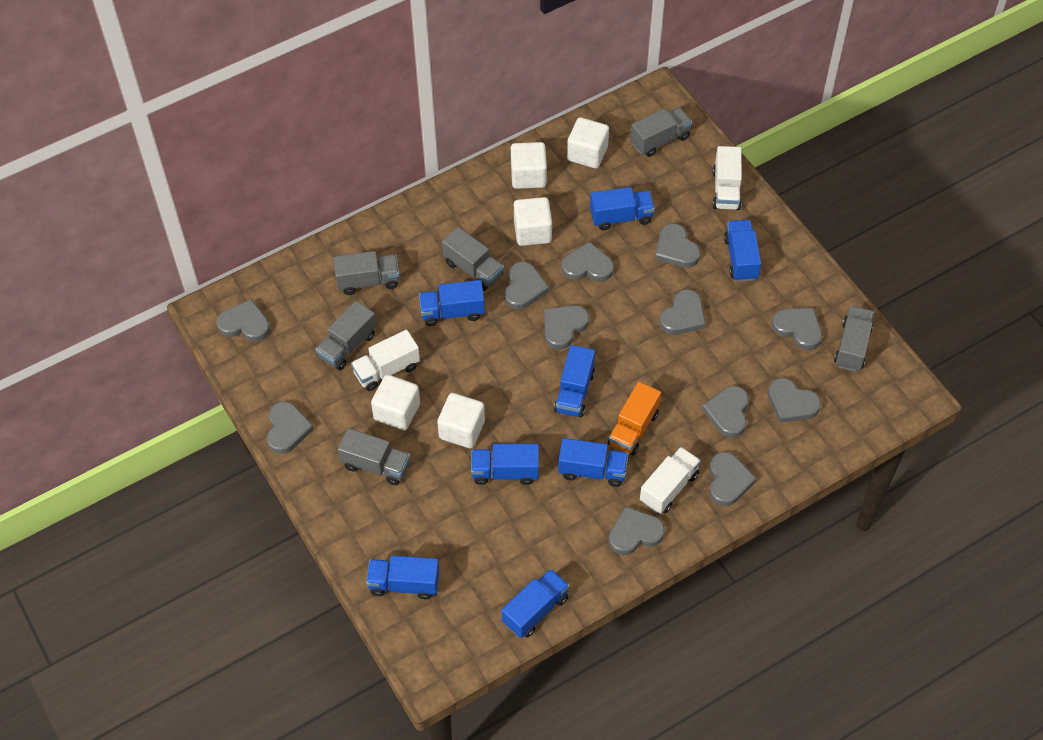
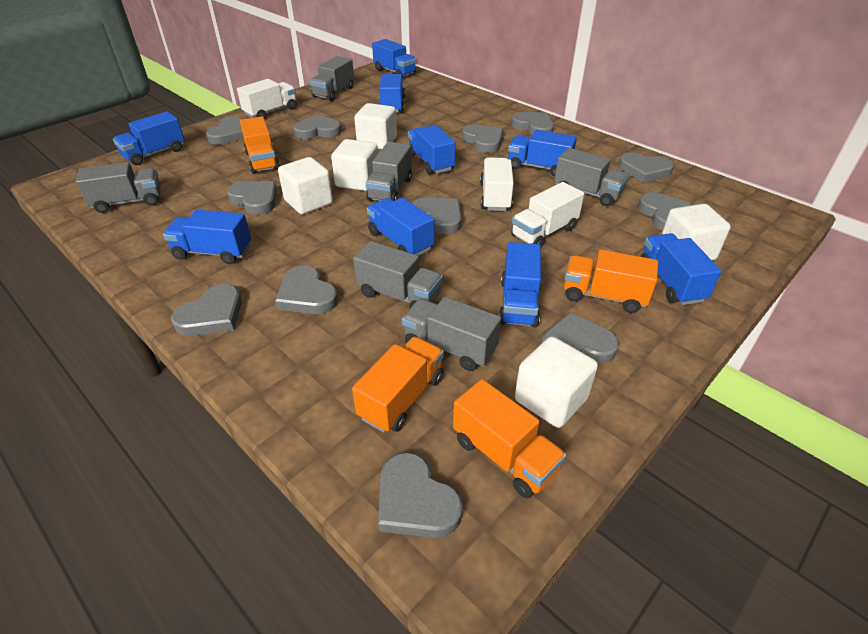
blue truck: 8 -> 9
orange truck: 1 -> 4

